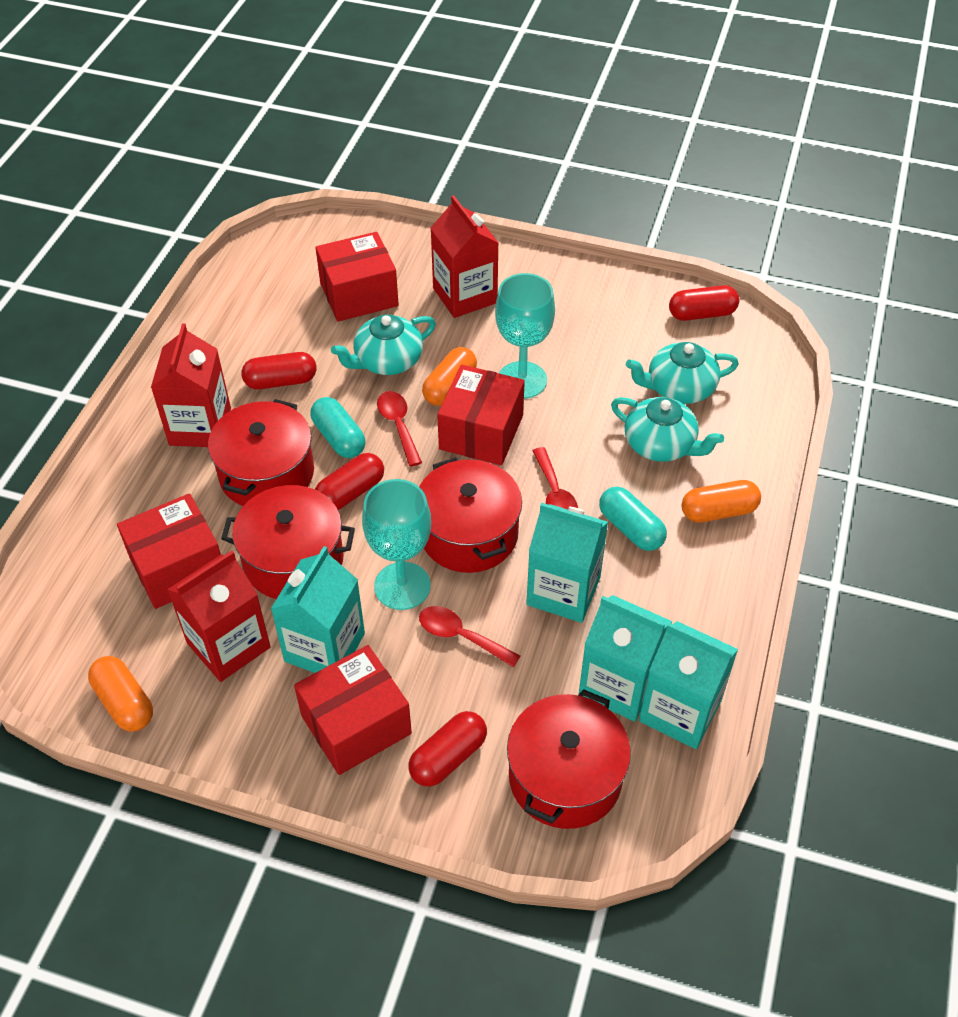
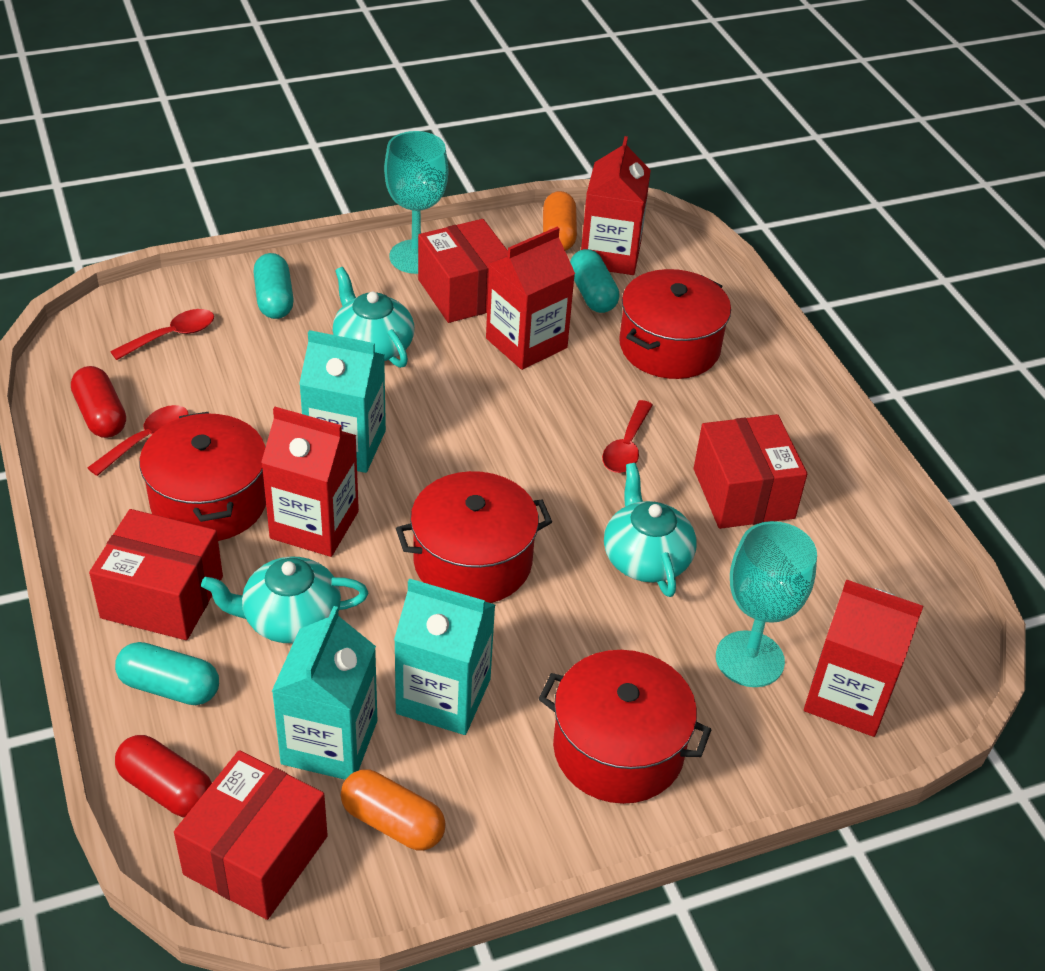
orange capsule: 3 -> 2
red capsule: 4 -> 2
red carton: 3 -> 4
turquoise capsule: 2 -> 3
turquoise carton: 4 -> 3

